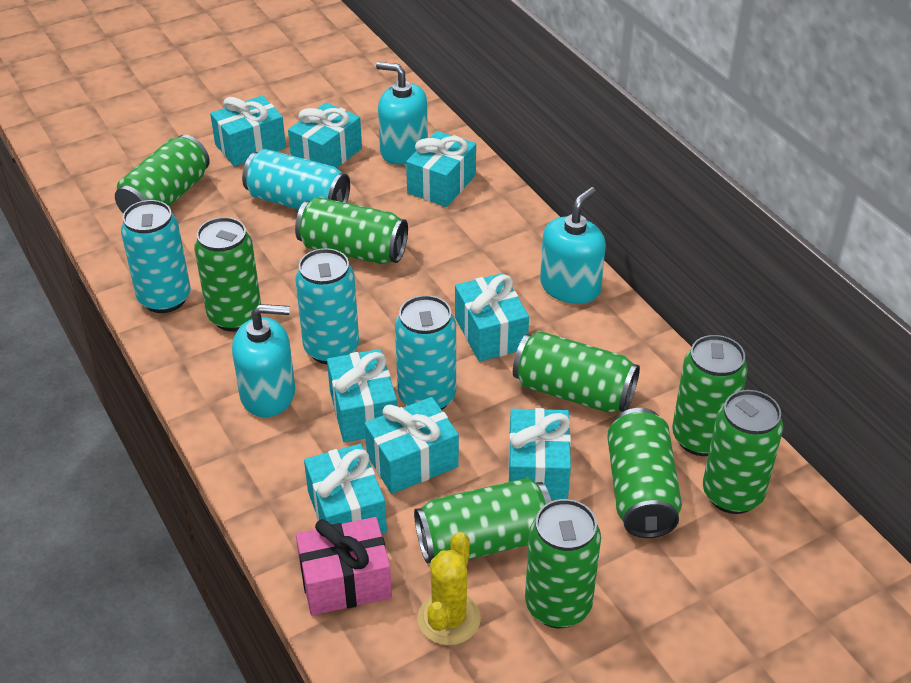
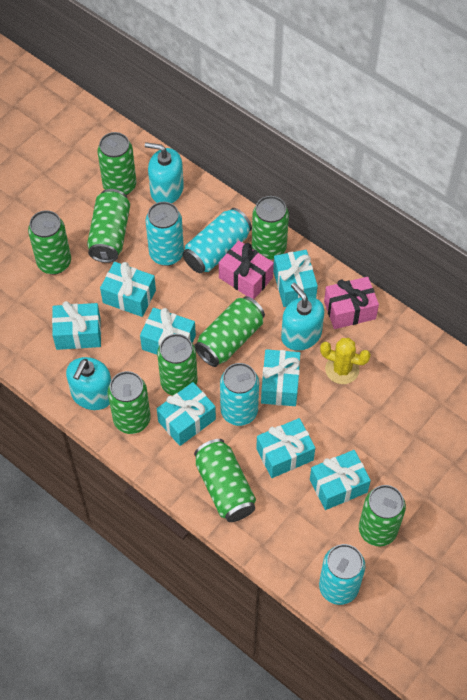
pink gift: 1 -> 2

